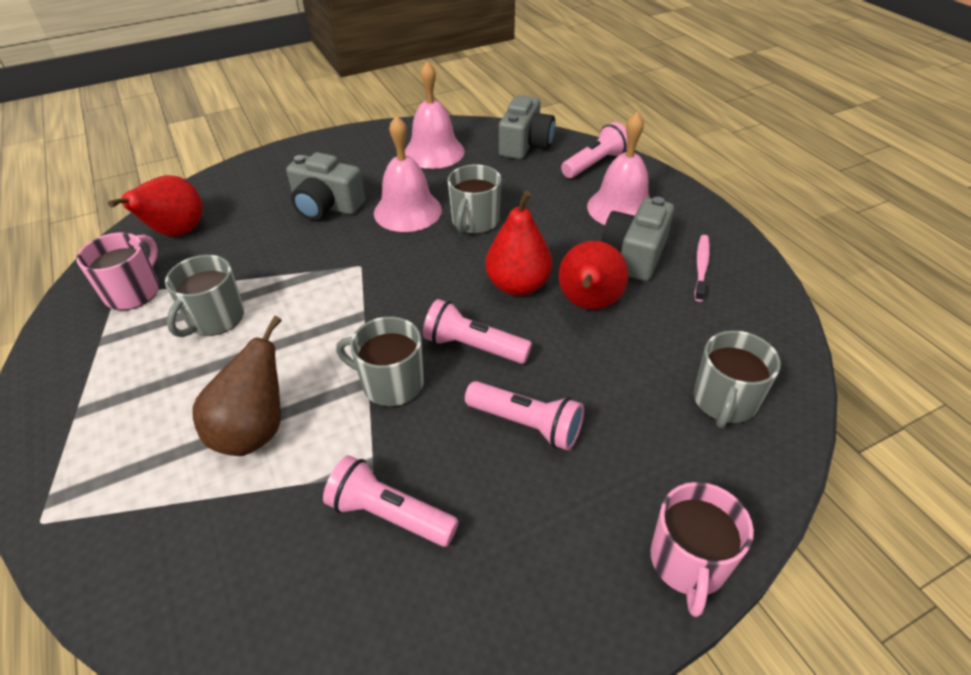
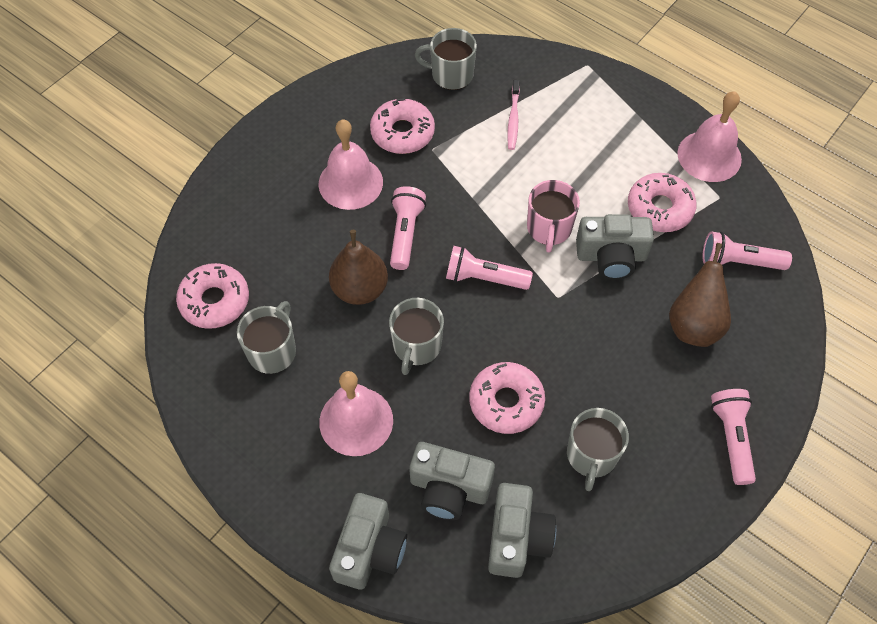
brown pear: 1 -> 2
grey camera: 3 -> 4
pink donut: 0 -> 4
pink mug: 2 -> 1
red pear: 3 -> 0

